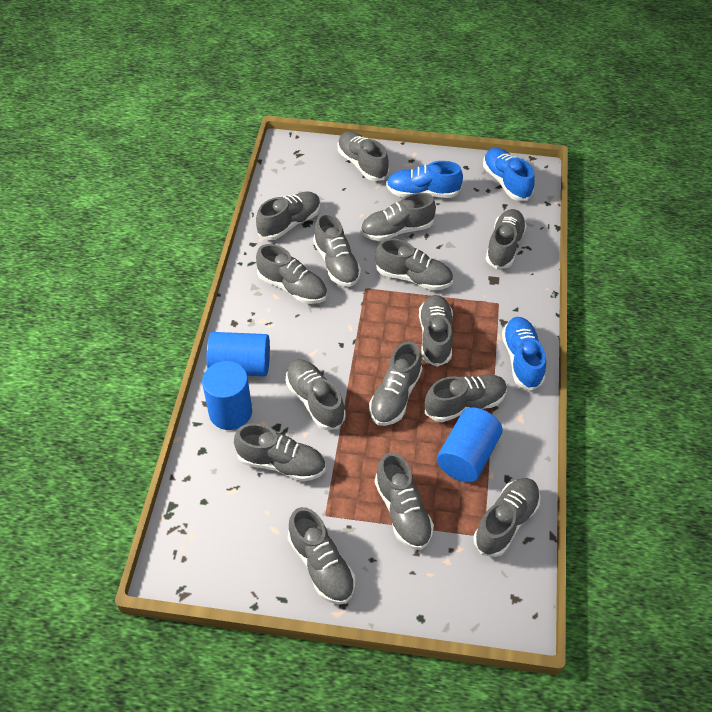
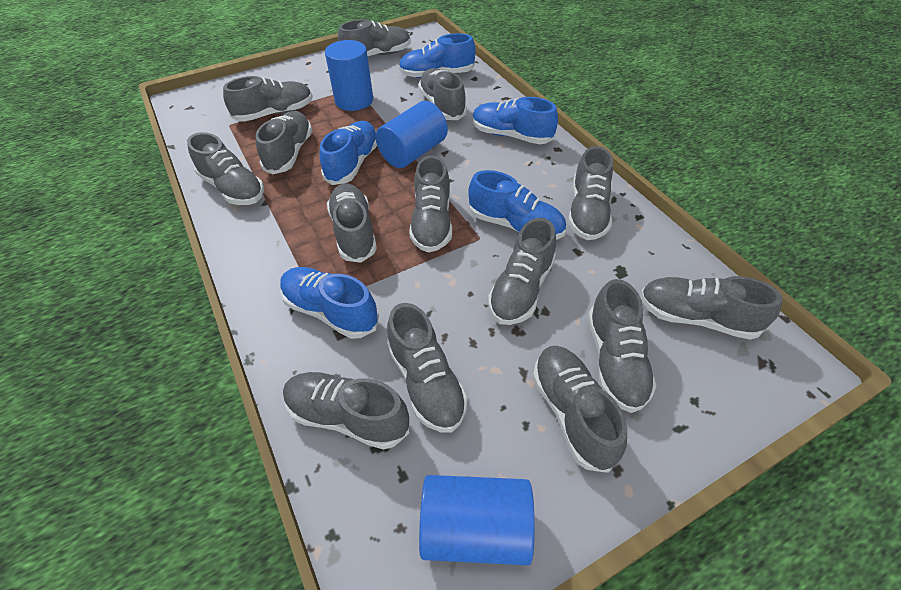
blue shoe: 3 -> 5
grey shoe: 15 -> 14

